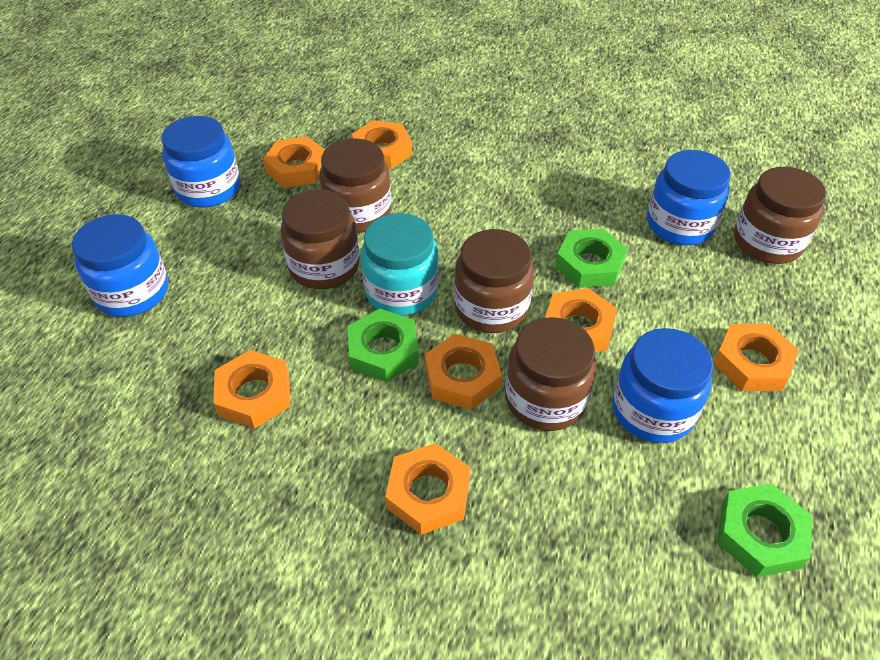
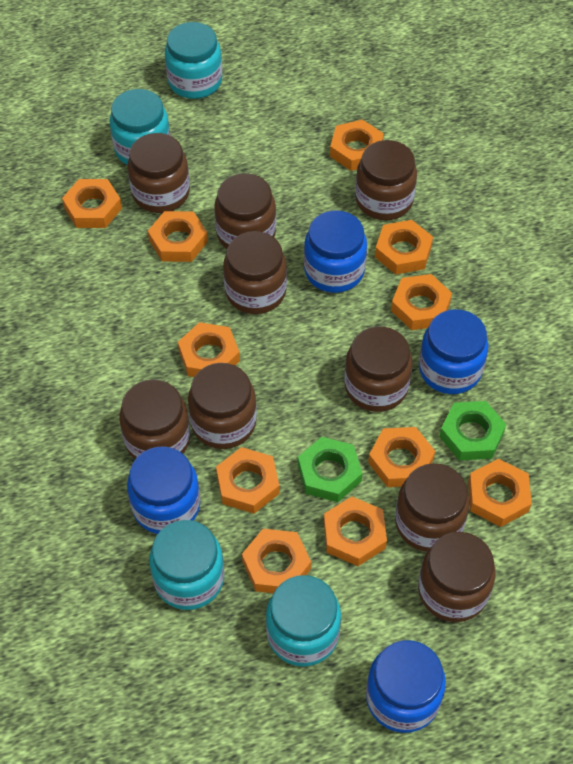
brown jar: 5 -> 9
green nut: 3 -> 2
orange nut: 7 -> 11
turquoise jar: 1 -> 4

